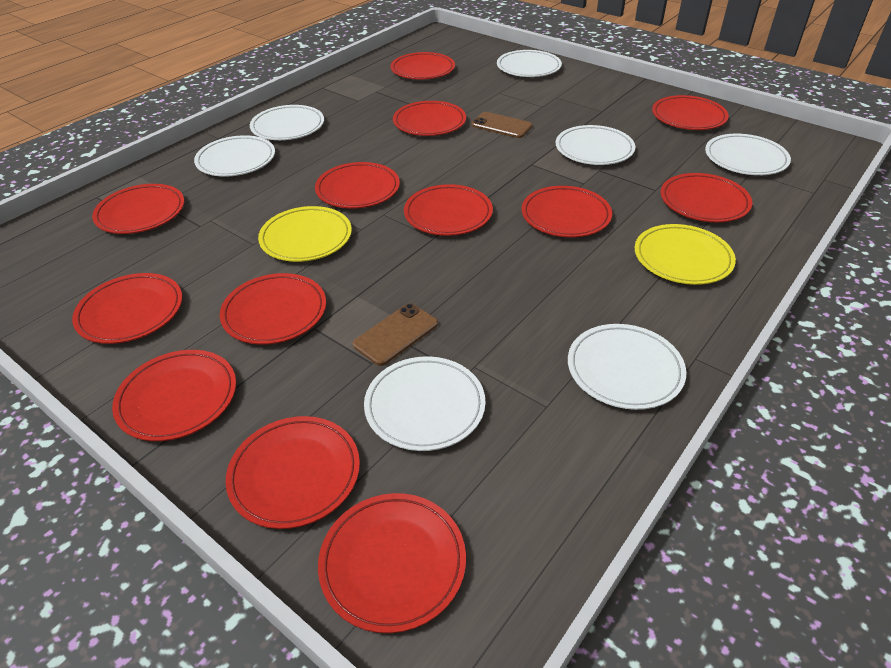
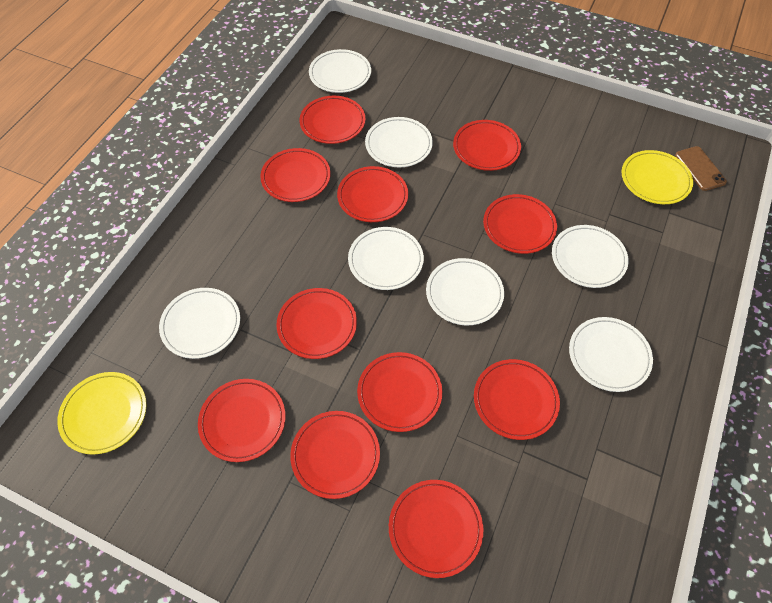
brown phone: 2 -> 1
red plate: 13 -> 11

